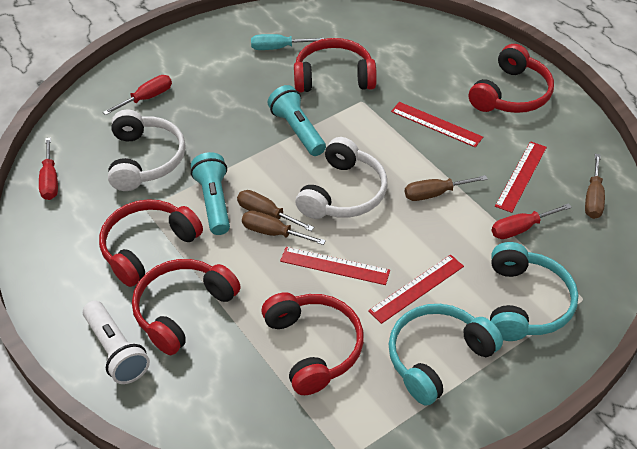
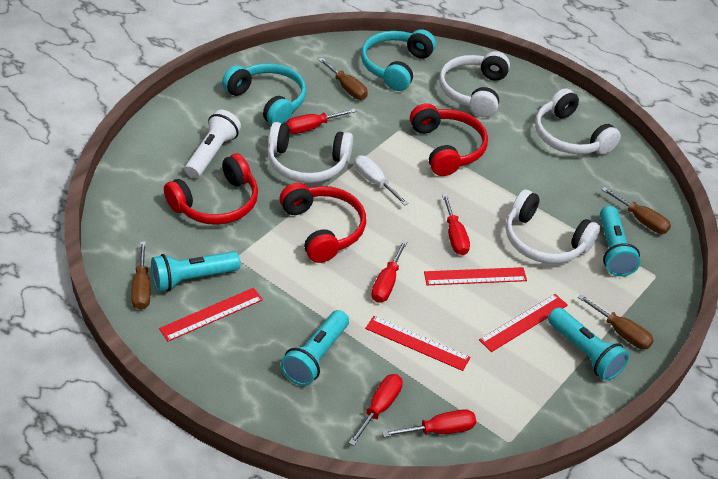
red headphones: 5 -> 3
red screwdriver: 3 -> 5
turquoise flashlight: 2 -> 4
turquoise screwdriver: 1 -> 0
white headphones: 2 -> 4
white screwdriver: 0 -> 1

